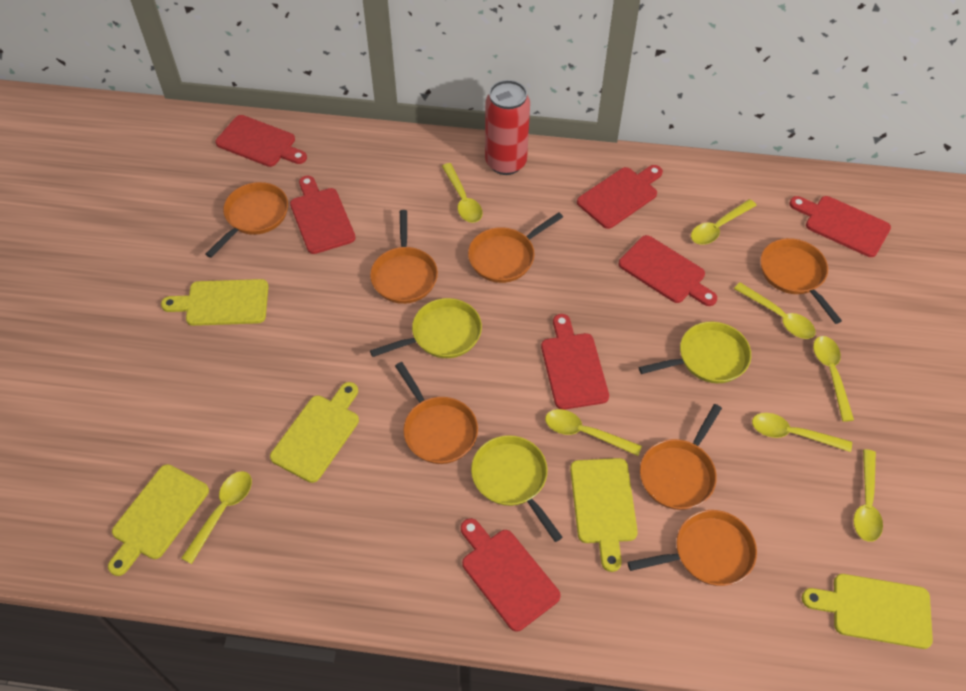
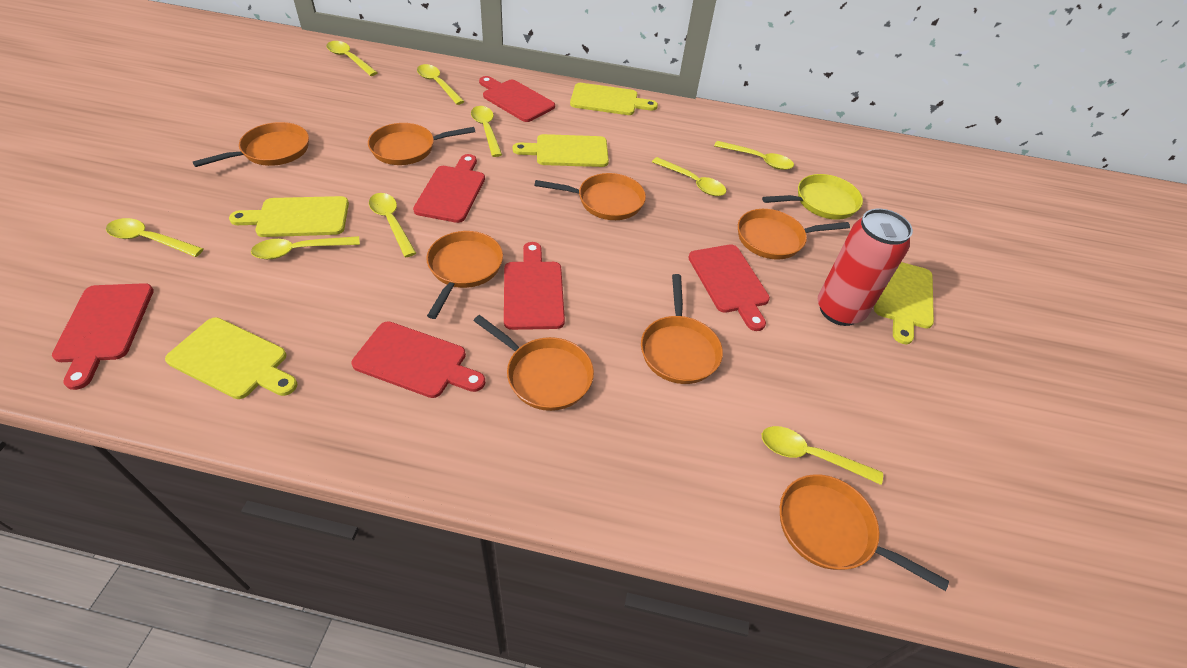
orange pan: 7 -> 8
red cutting board: 7 -> 6
yellow pan: 3 -> 1
yellow spoon: 8 -> 9

